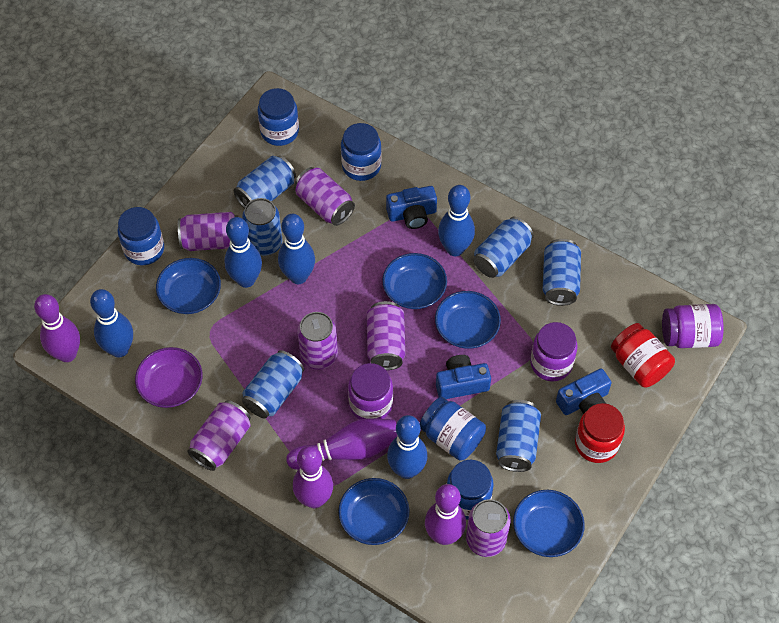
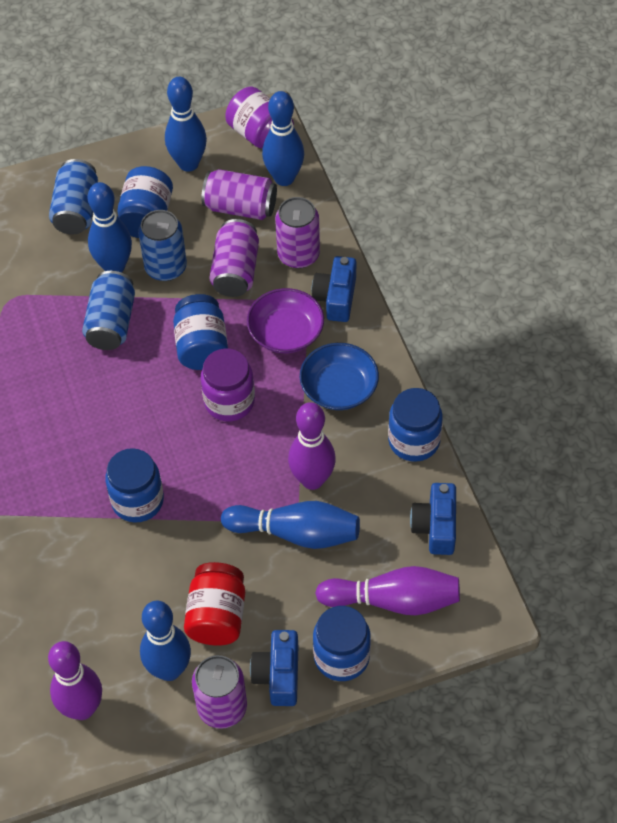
blue bowl: 5 -> 1
blue can: 6 -> 3
purple bowling pin: 4 -> 3
purple can: 6 -> 4
purple jar: 3 -> 2
red jar: 2 -> 1

